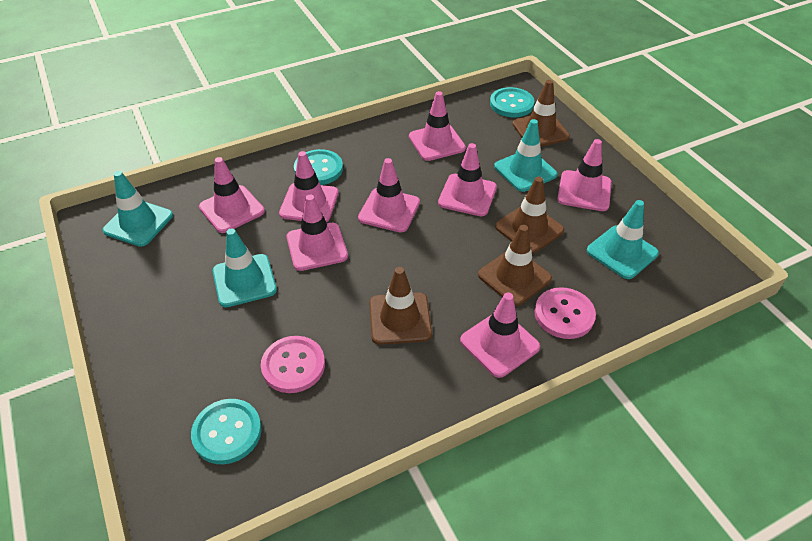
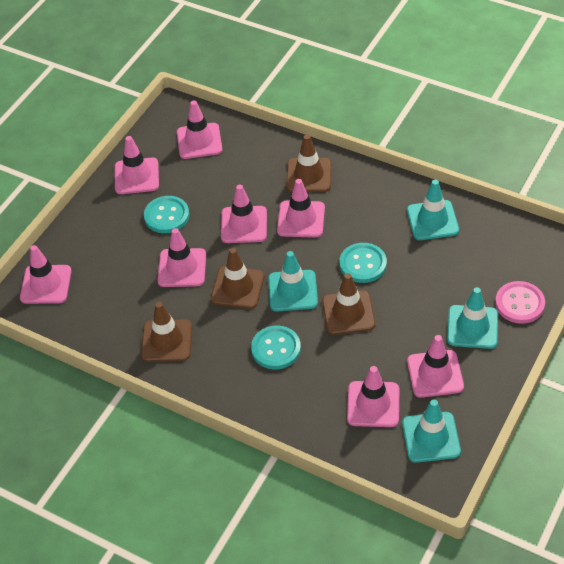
pink button: 2 -> 1

